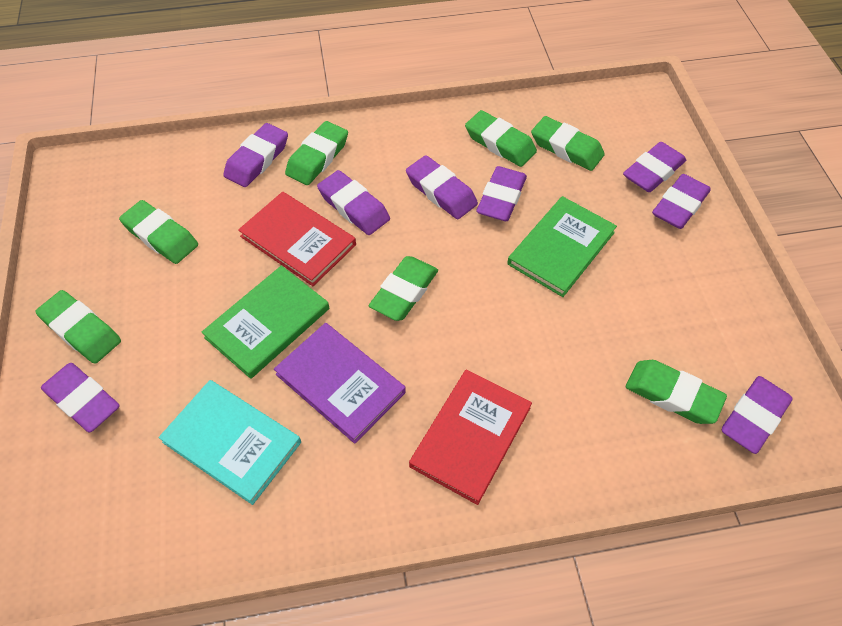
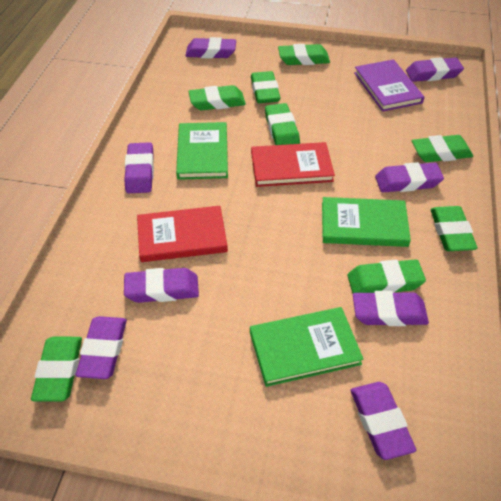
green book: 2 -> 3
green eraser: 7 -> 8
turquoise book: 1 -> 0

